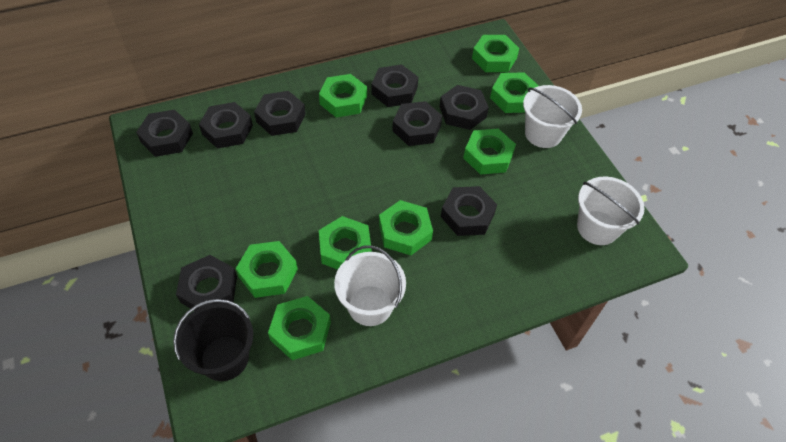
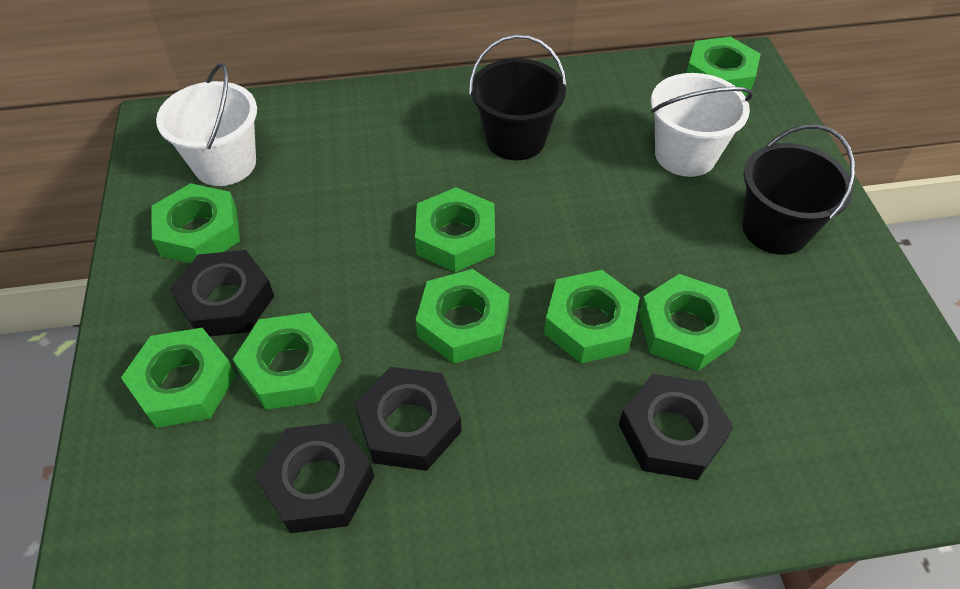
black bucket: 1 -> 2
black nut: 8 -> 4
white bucket: 3 -> 2

